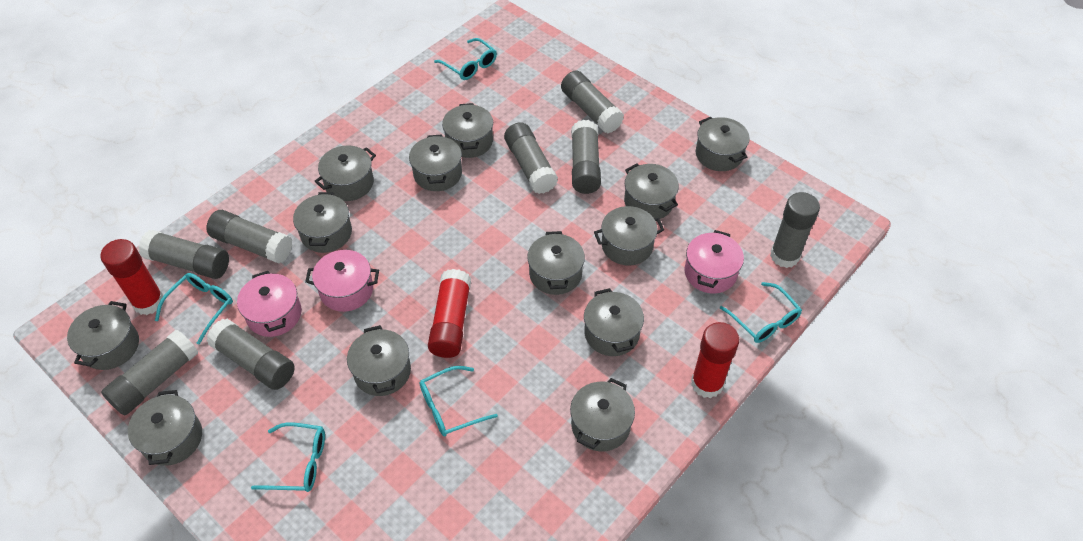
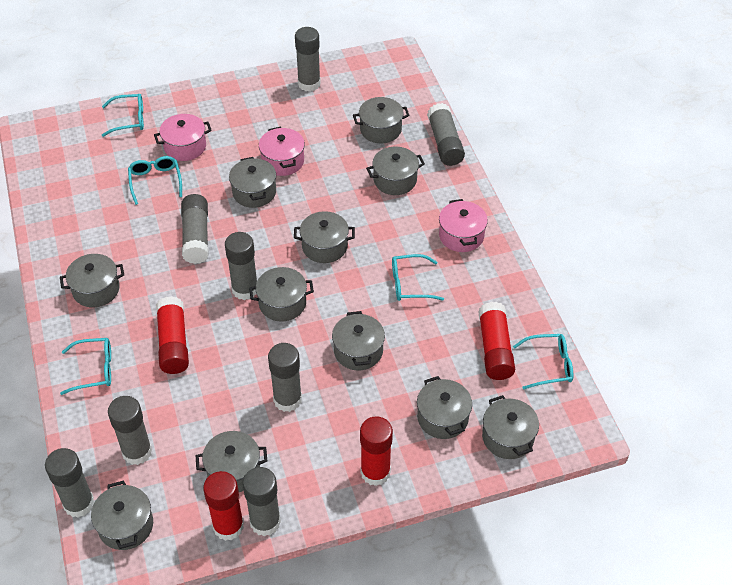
grey pot: 13 -> 11
red glue stick: 3 -> 4

